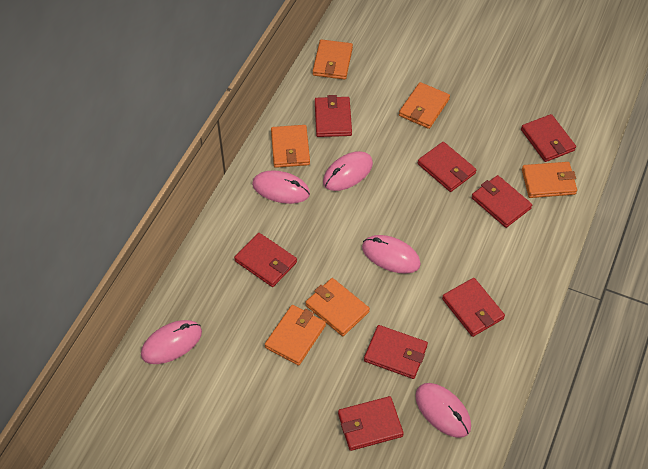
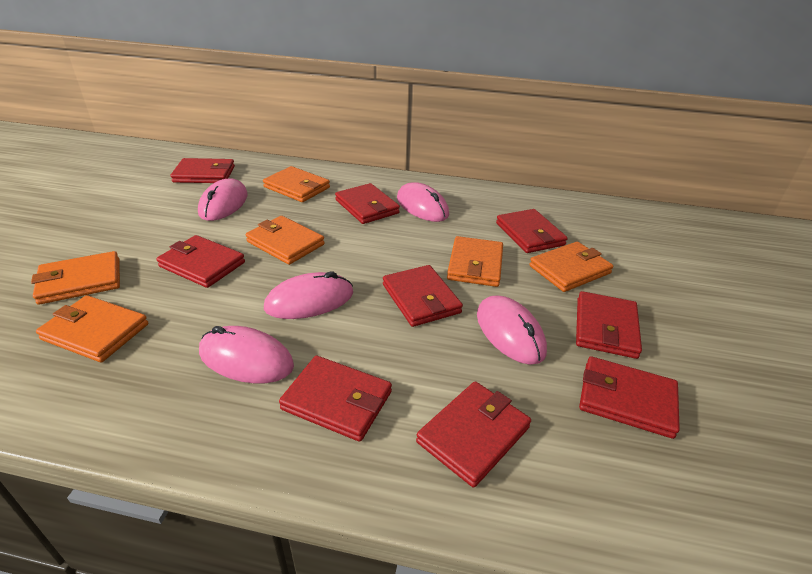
red wallet: 8 -> 9

